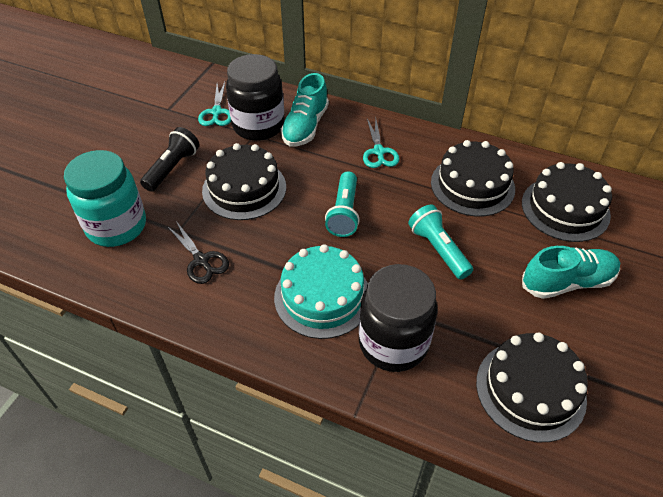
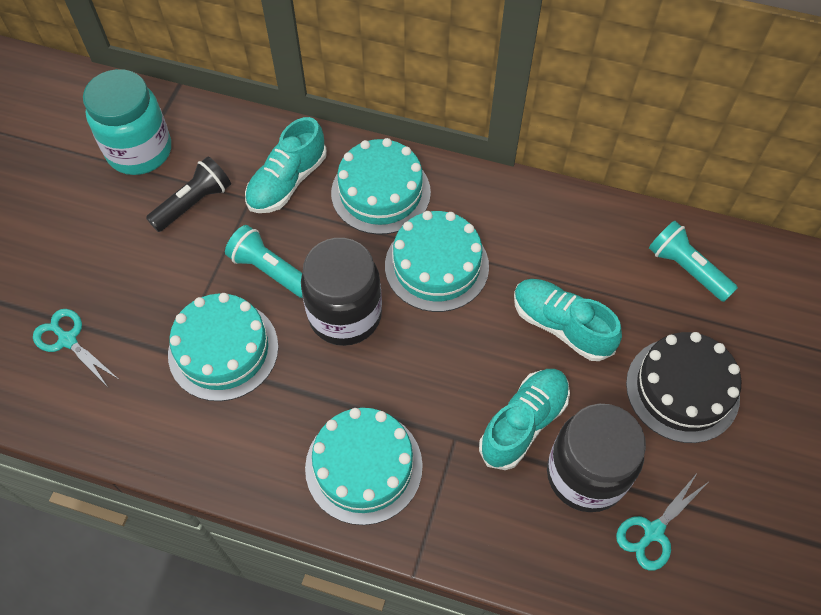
black cake: 4 -> 1
black scissors: 1 -> 0
turquoise cake: 1 -> 4
turquoise shoe: 2 -> 3

